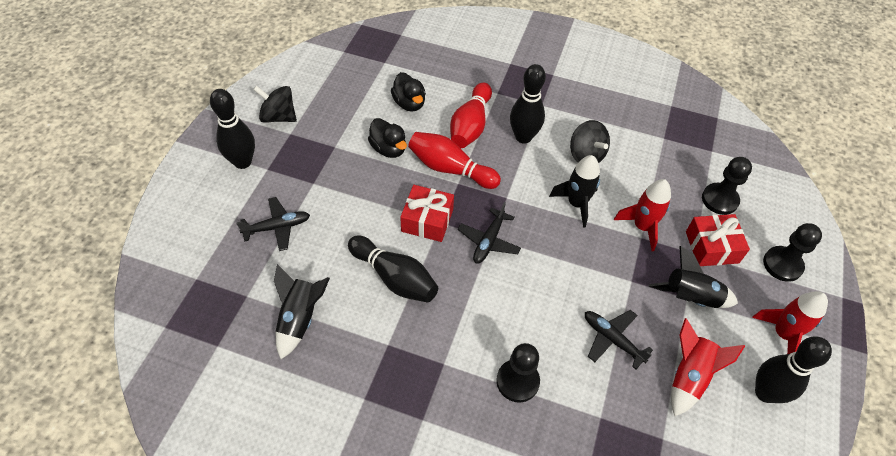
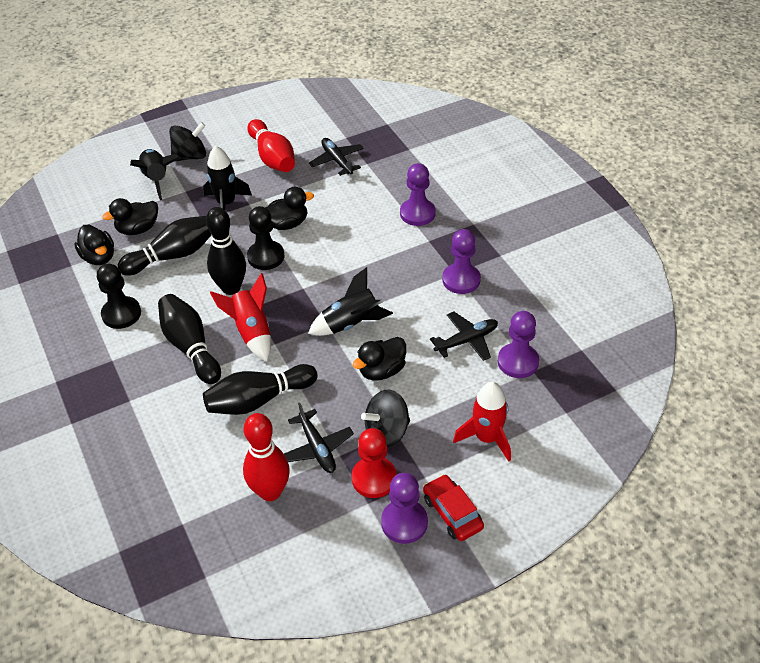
black duck: 2 -> 4
black pawn: 3 -> 2
purple pawn: 0 -> 4
red car: 0 -> 1
red gift: 2 -> 0
red pawn: 0 -> 1
red rocket: 3 -> 2

